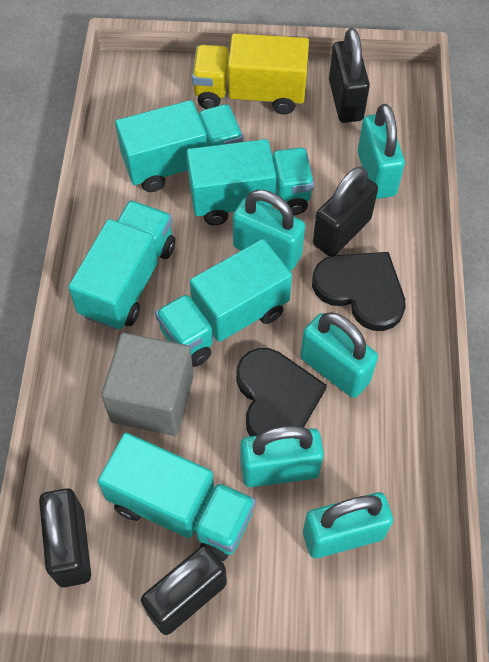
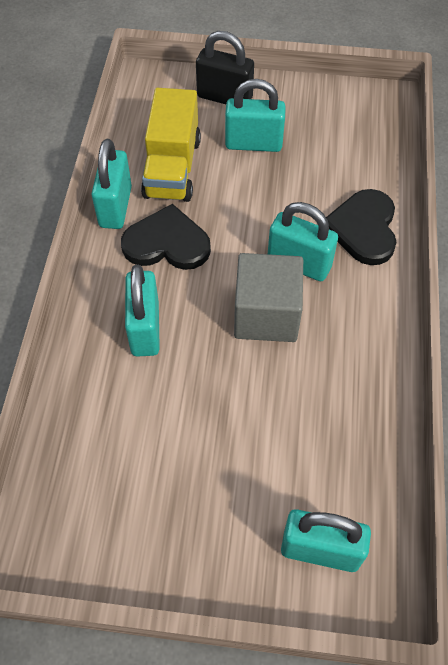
black padlock: 4 -> 1
turquoise truck: 5 -> 0

